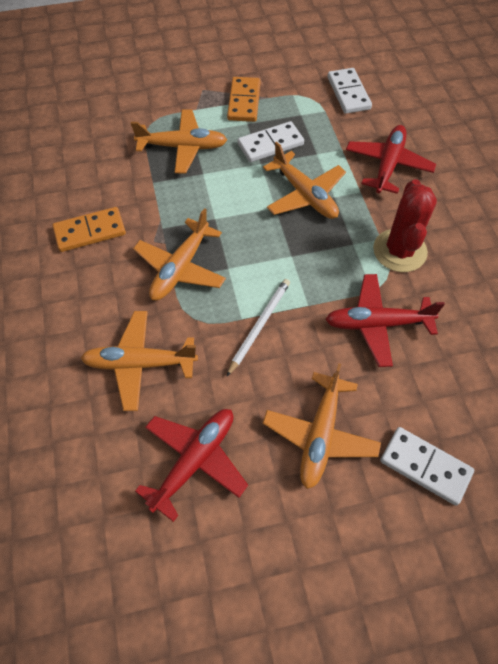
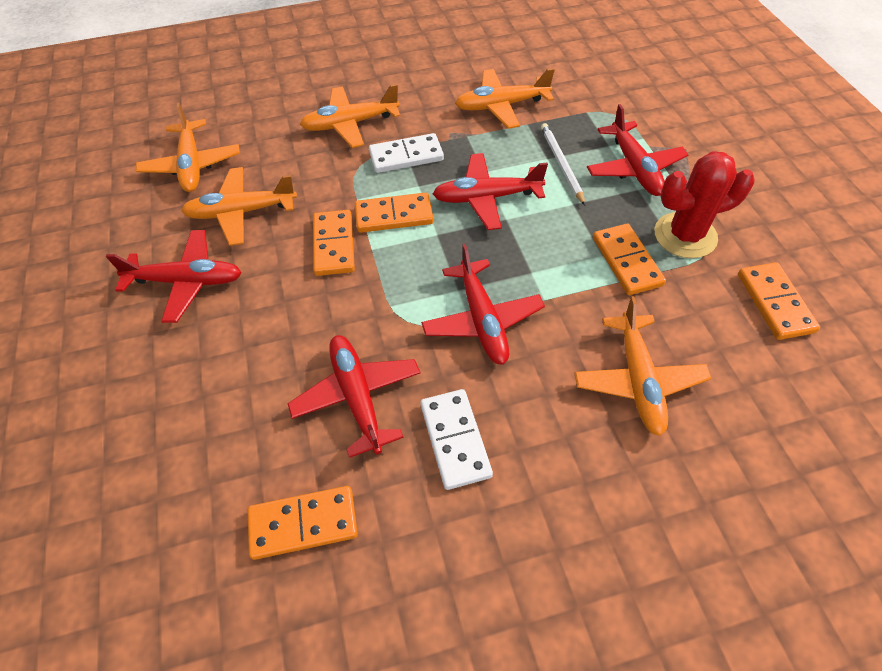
orange domino: 2 -> 5
red plane: 3 -> 5
white domino: 3 -> 2

